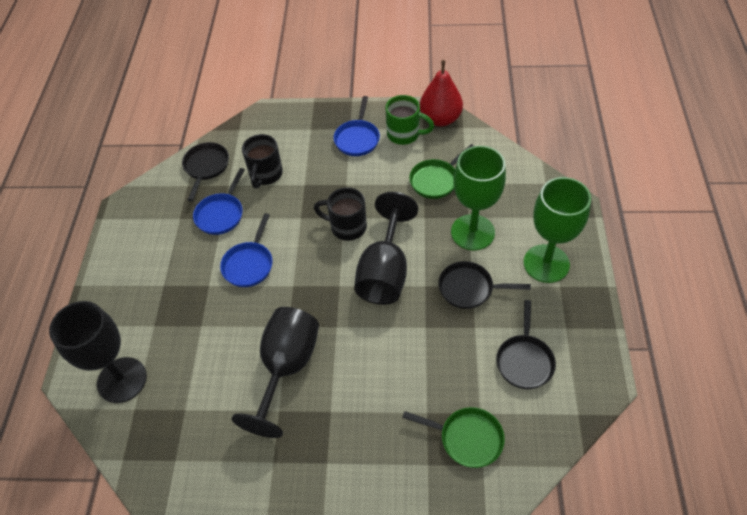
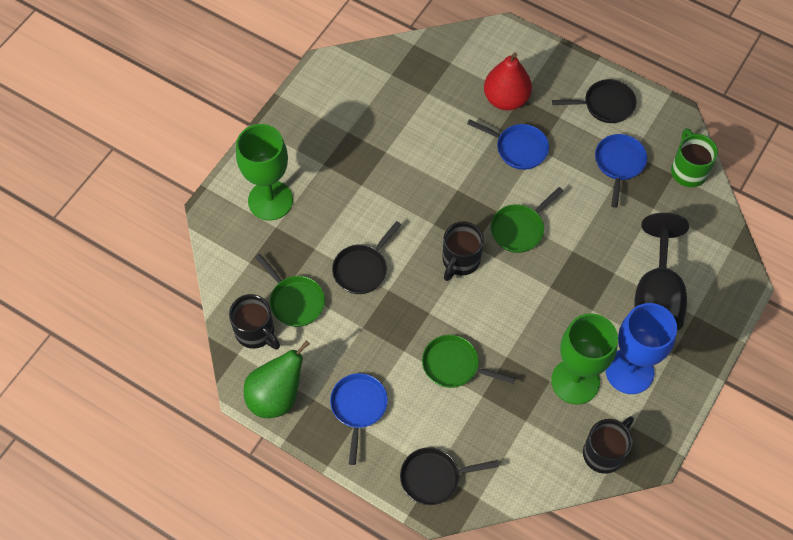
black goblet: 3 -> 1
black mug: 2 -> 3
blue goblet: 0 -> 1
green pan: 2 -> 3
green pear: 0 -> 1

